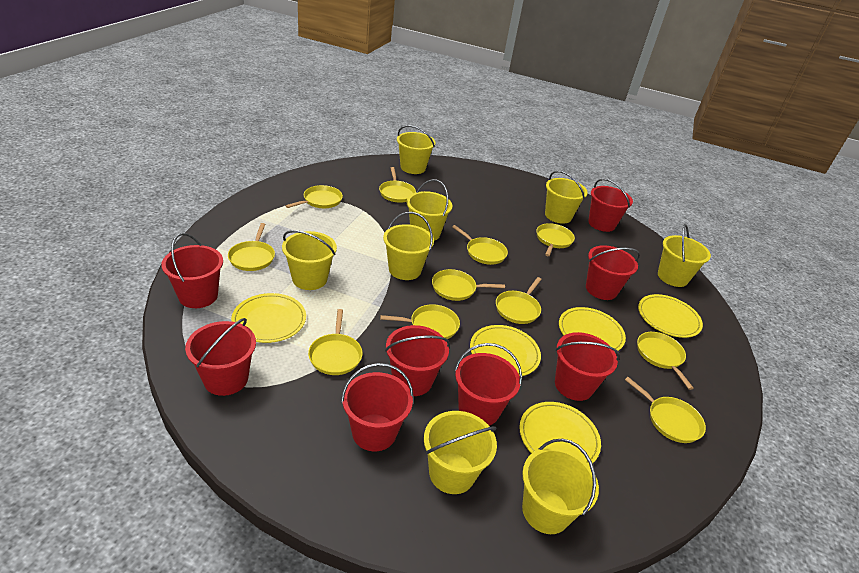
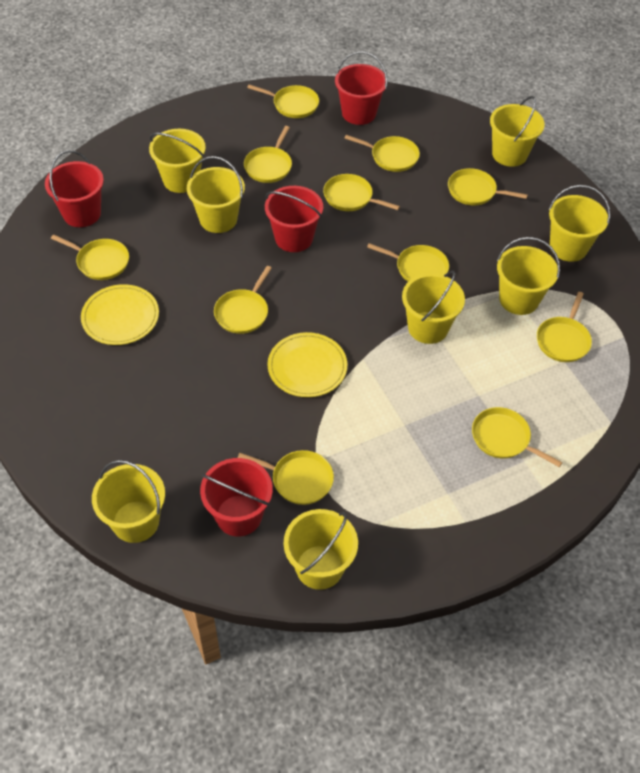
red bucket: 8 -> 4
yellow plate: 5 -> 2

